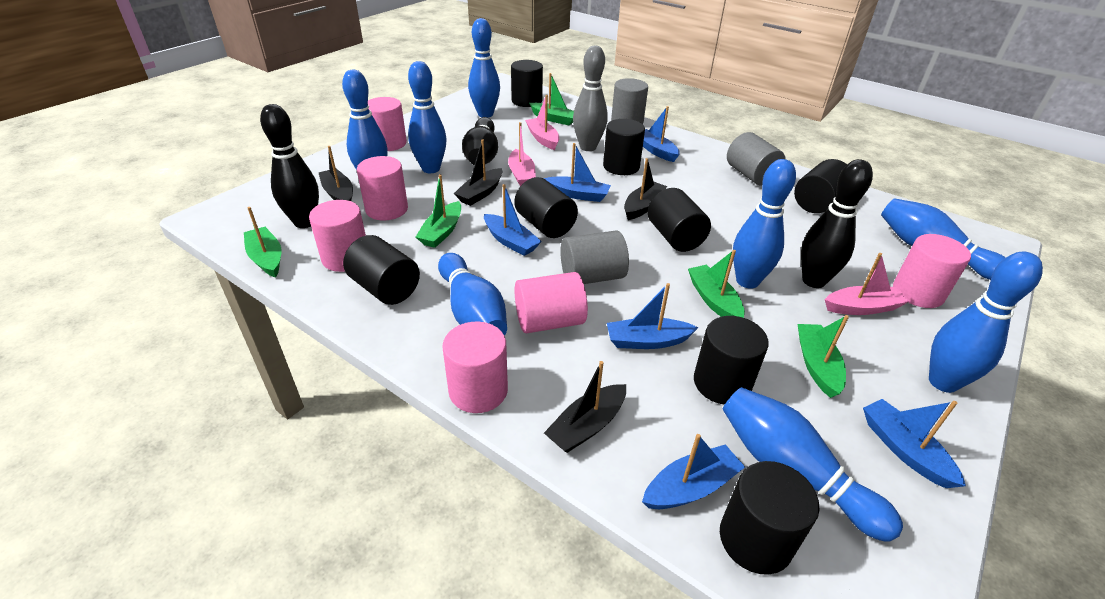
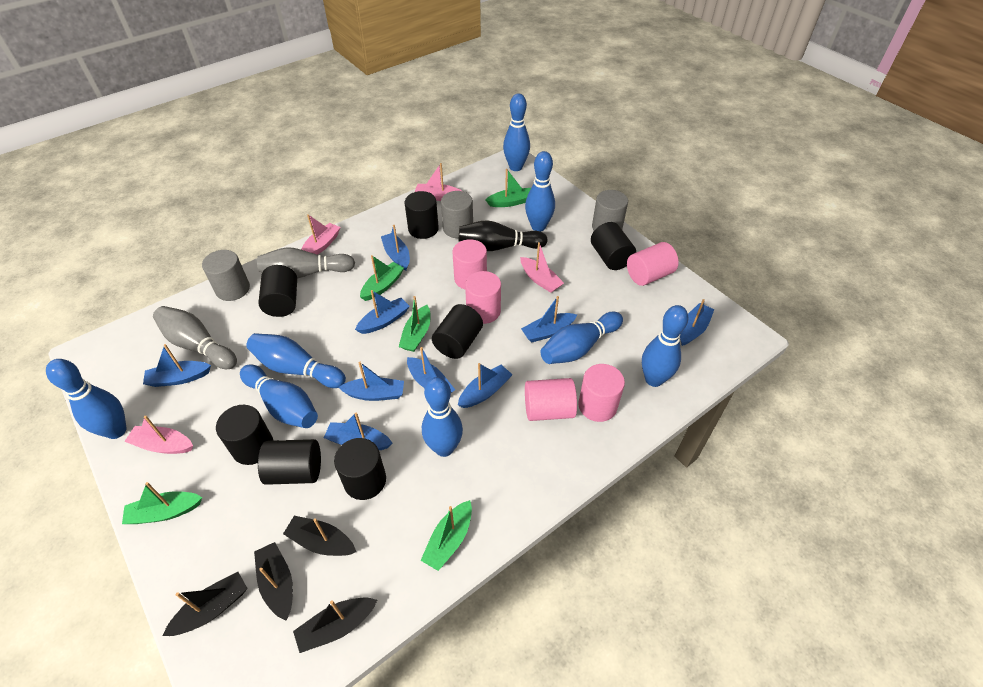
black bowling pin: 3 -> 1
black cylinder: 8 -> 7
blue boat: 6 -> 9
grey bowling pin: 1 -> 2
pink boat: 3 -> 4
pink cylinder: 6 -> 5

